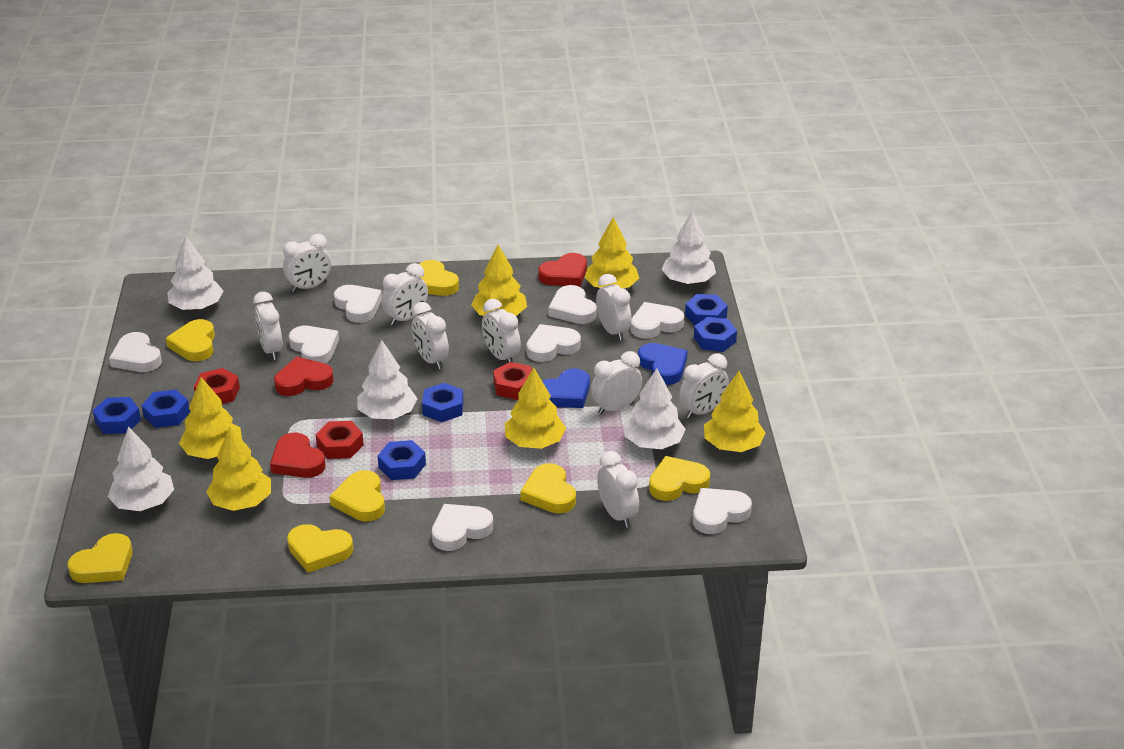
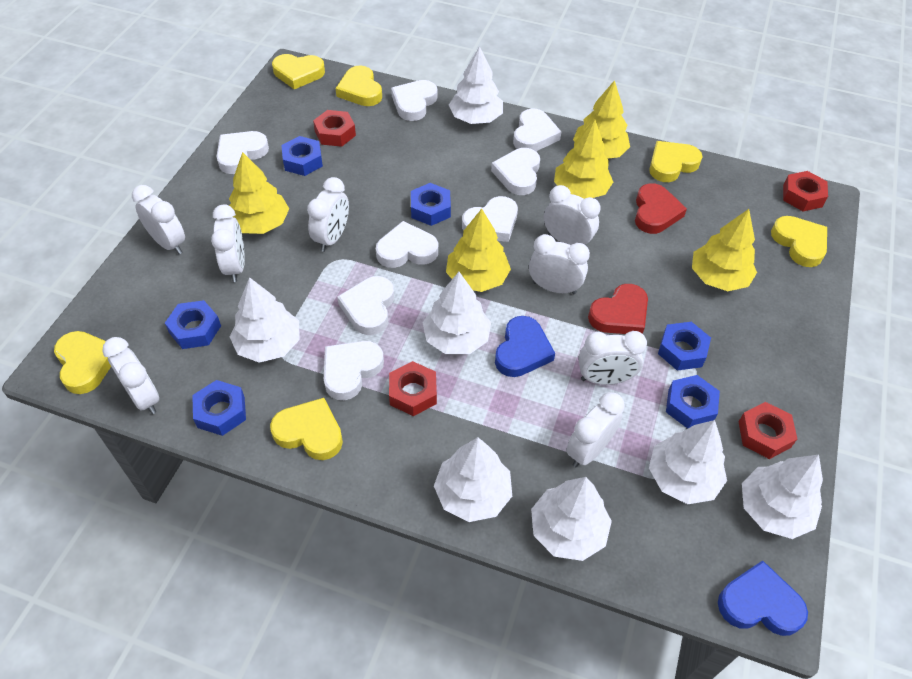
red heart: 3 -> 2
red nut: 3 -> 4
white clock: 9 -> 8
white tree: 5 -> 7
yellow heart: 7 -> 6
yellow tree: 6 -> 5

